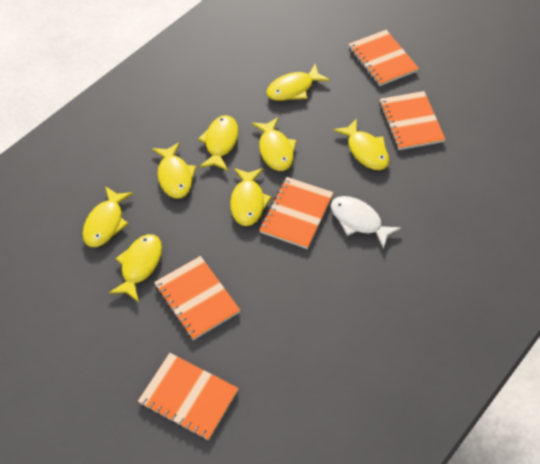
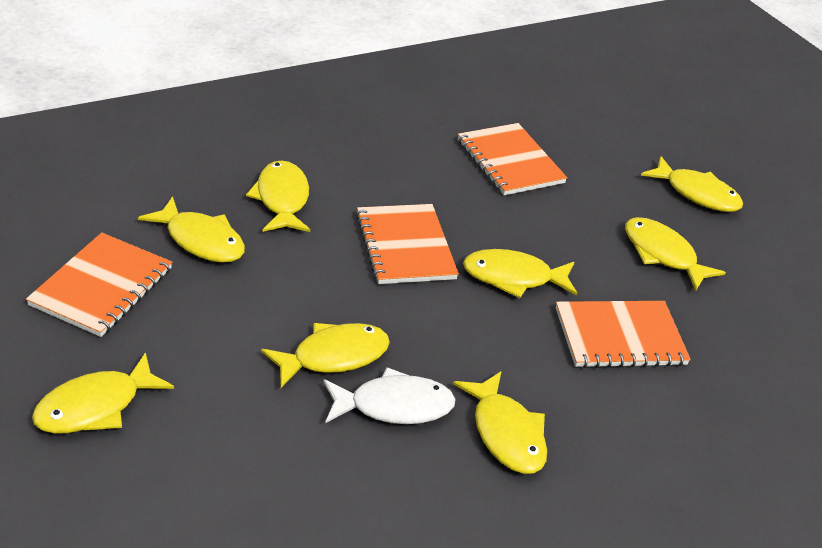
orange notebook: 5 -> 4

